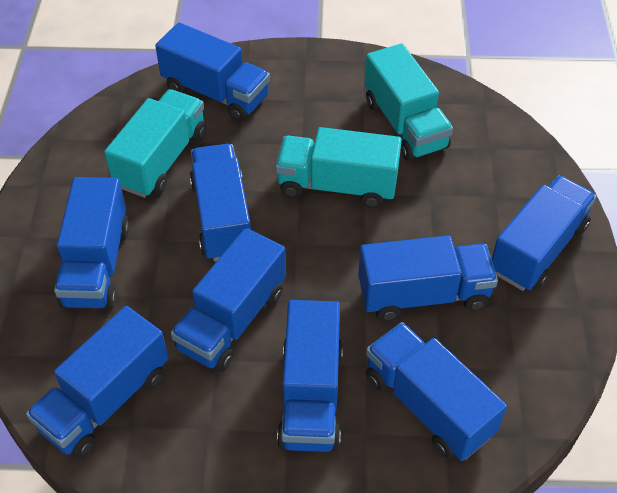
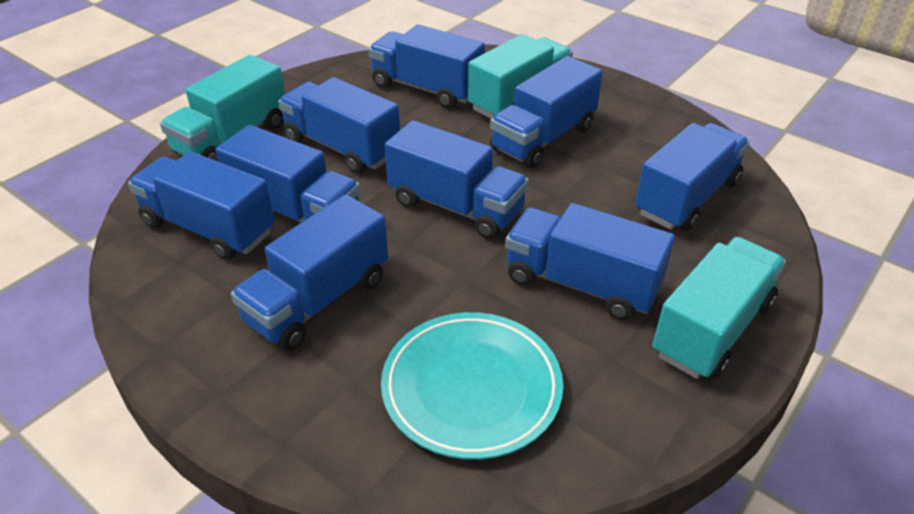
turquoise plate: 0 -> 1

